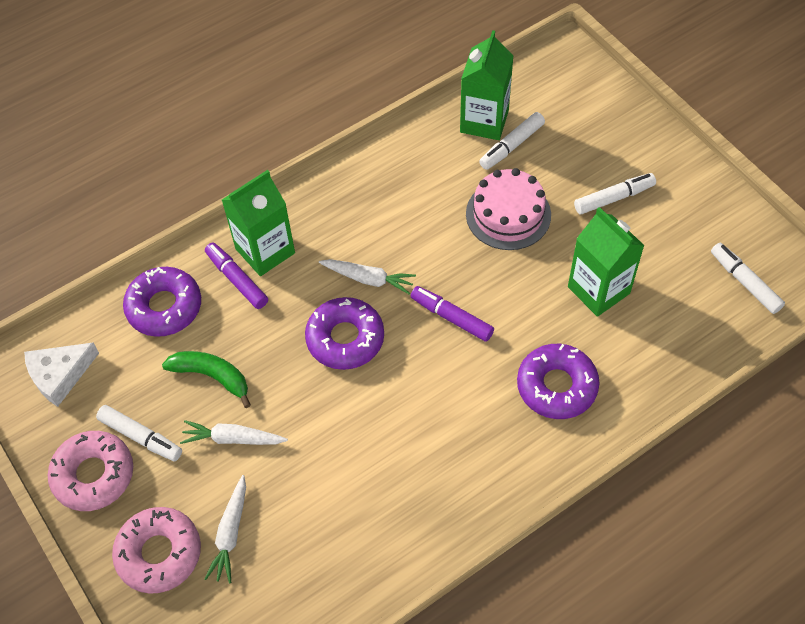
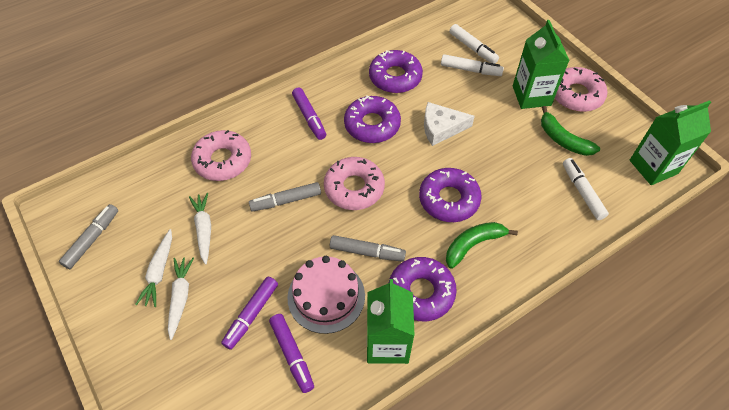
green banana: 1 -> 2
grey marker: 0 -> 3
pink donut: 2 -> 3
purple donut: 3 -> 4
purple marker: 2 -> 3
white marker: 4 -> 3

